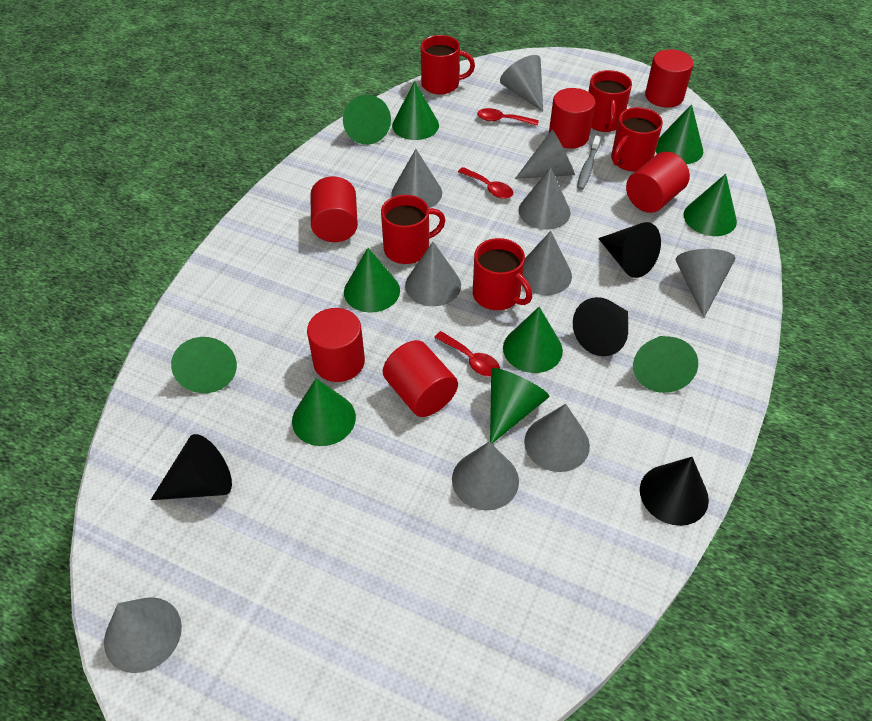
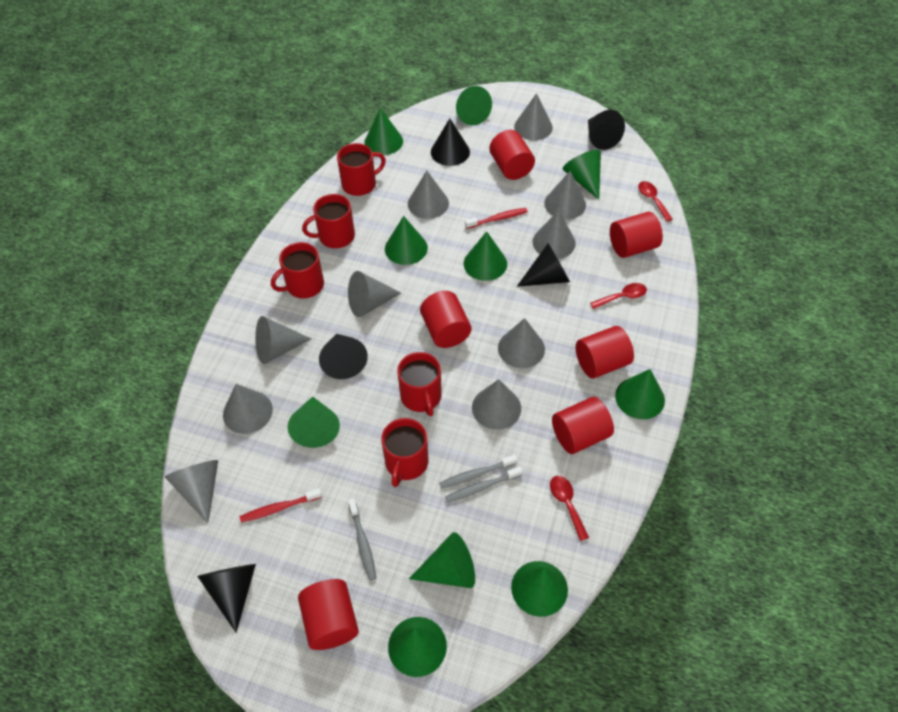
black cone: 4 -> 5
grey toothbrush: 1 -> 3
red toothbrush: 0 -> 2

